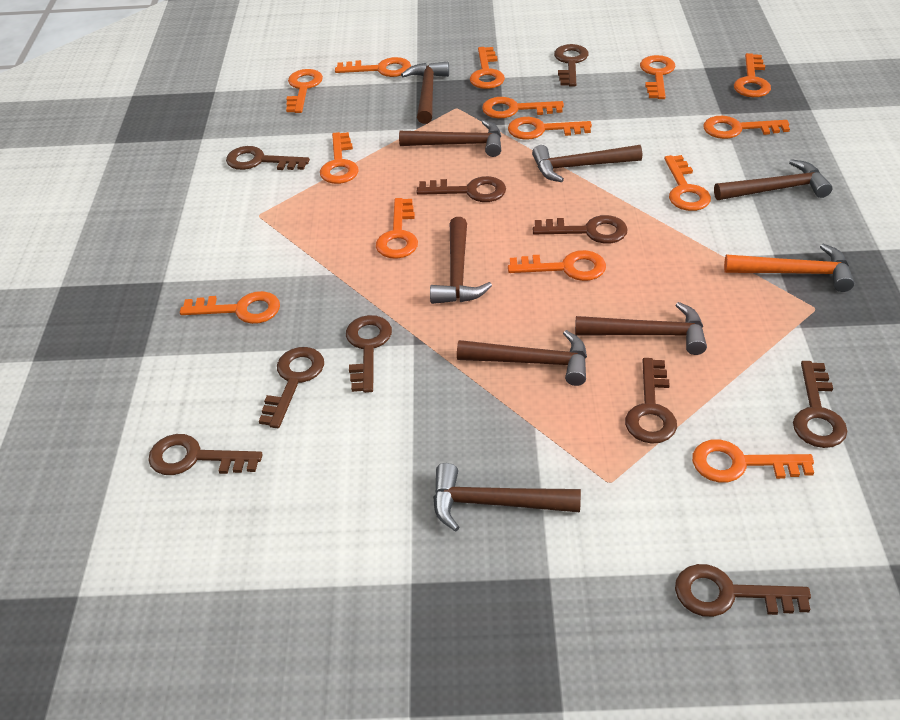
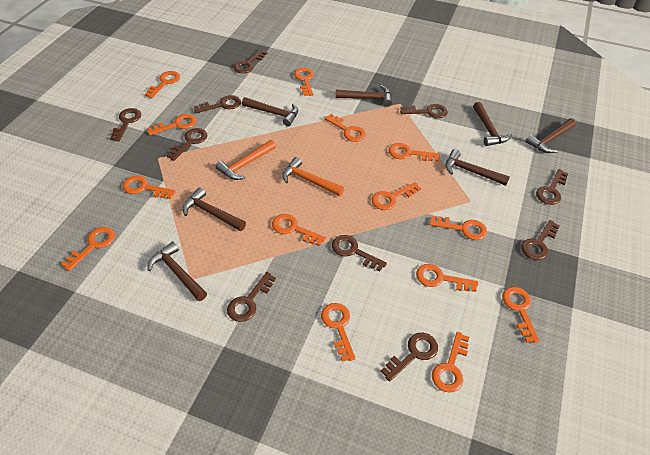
brown hammer: 8 -> 7
orange hammer: 1 -> 2

